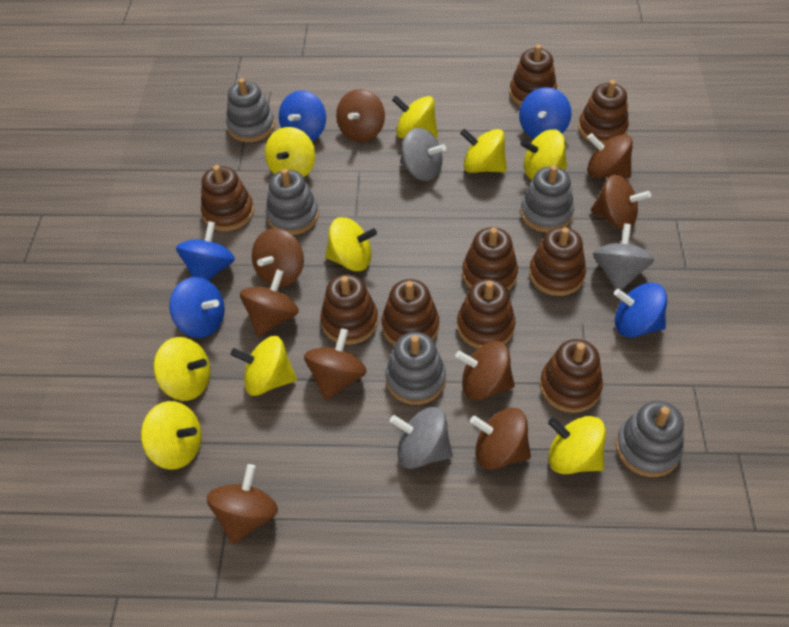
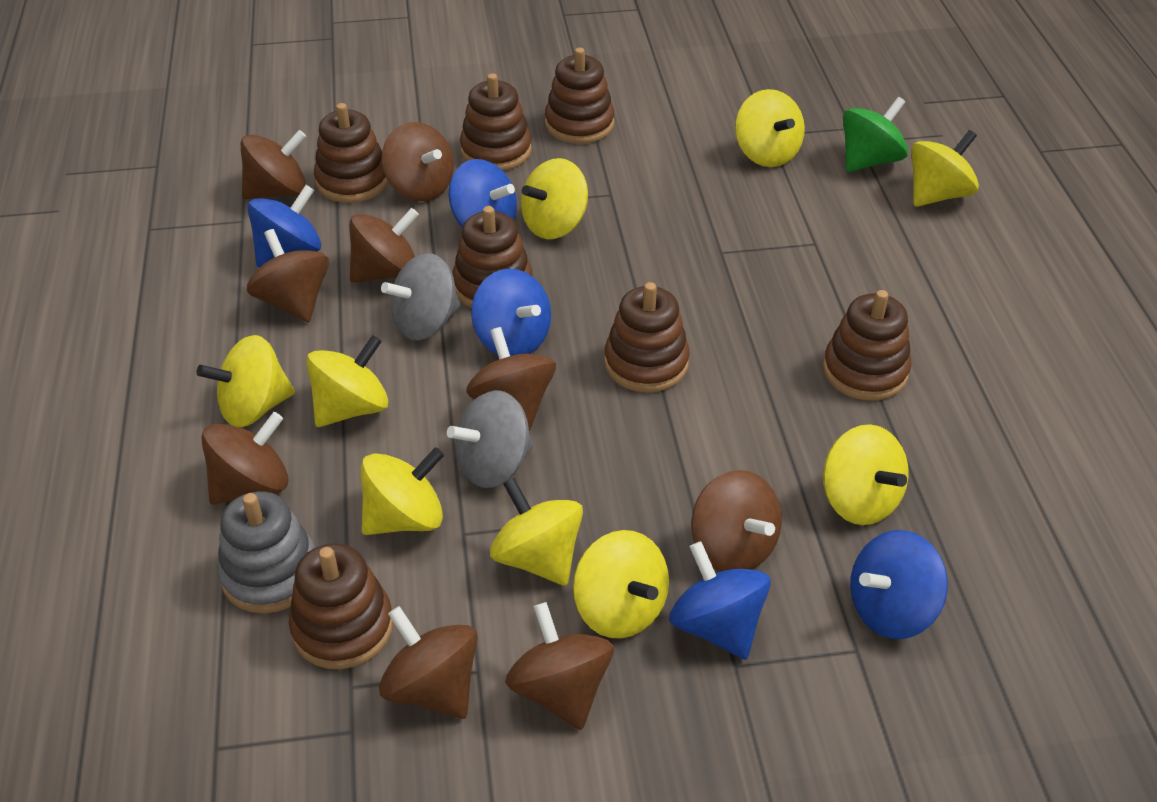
brown stacking toy: 9 -> 7
green spinning top: 0 -> 1
grey spinning top: 3 -> 2
grey stacking toy: 5 -> 1

